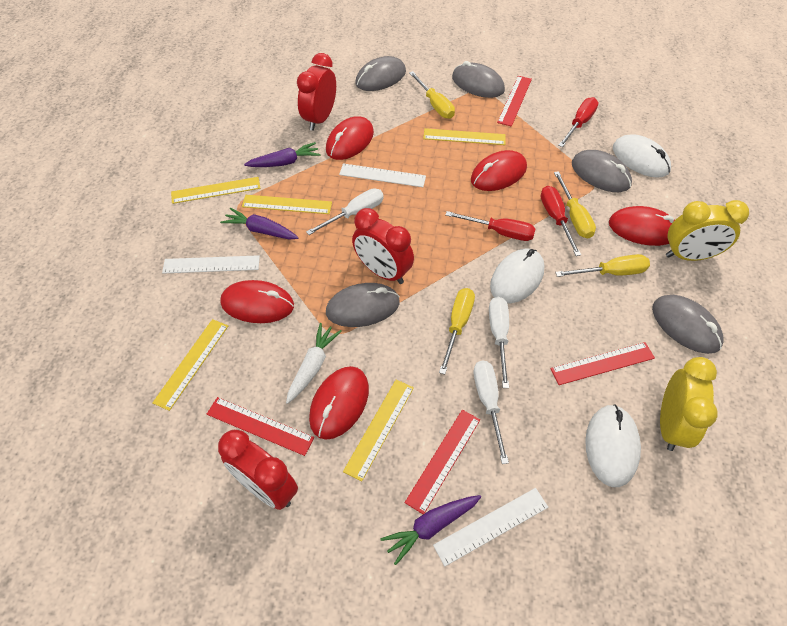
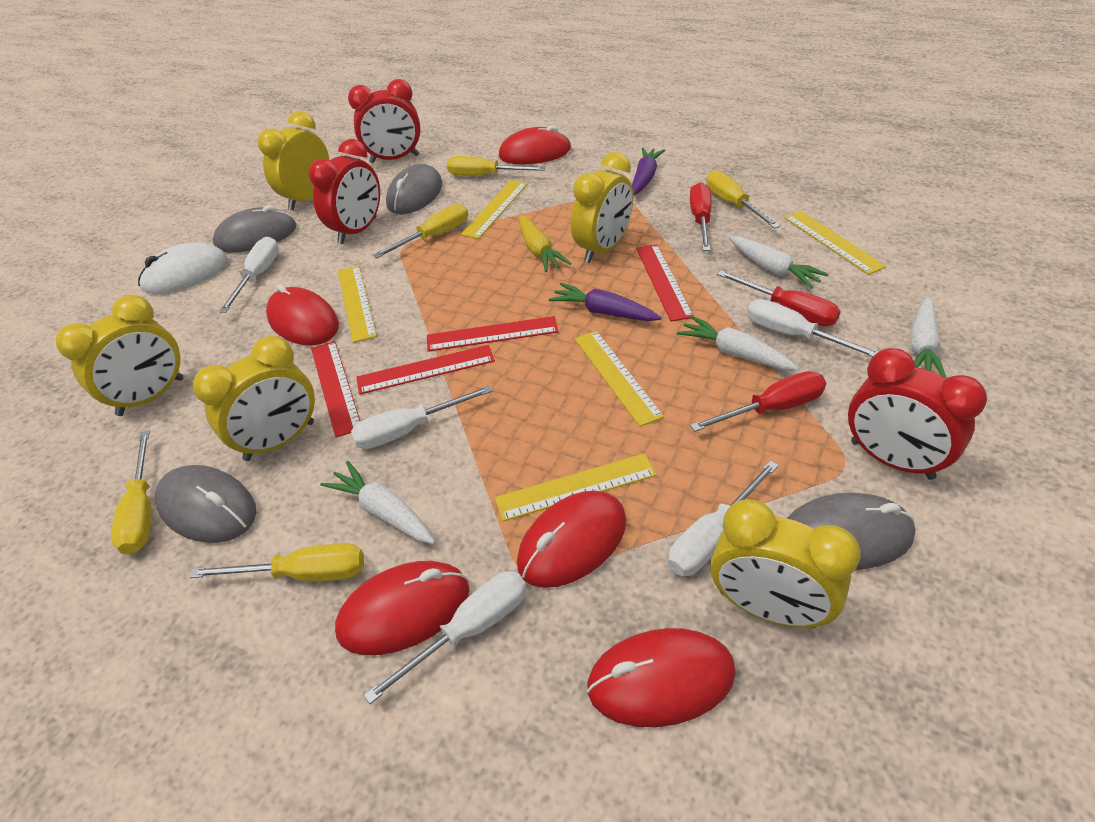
grey mouse: 5 -> 4
purple carrot: 3 -> 2
white carrot: 1 -> 4
white mouse: 3 -> 1
white ruler: 3 -> 0
white screwdriver: 3 -> 5
yellow carrot: 0 -> 1
yellow clock: 2 -> 5
yellow screwdriver: 4 -> 5

